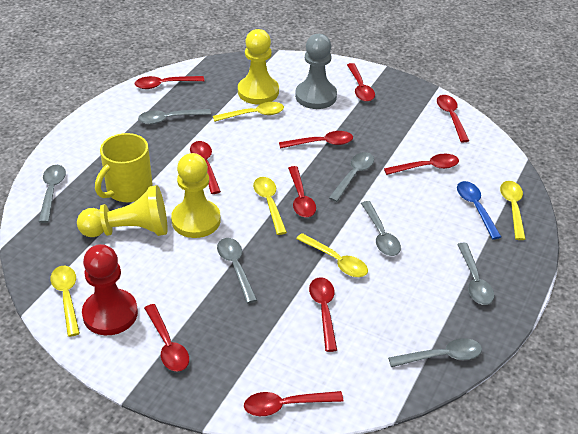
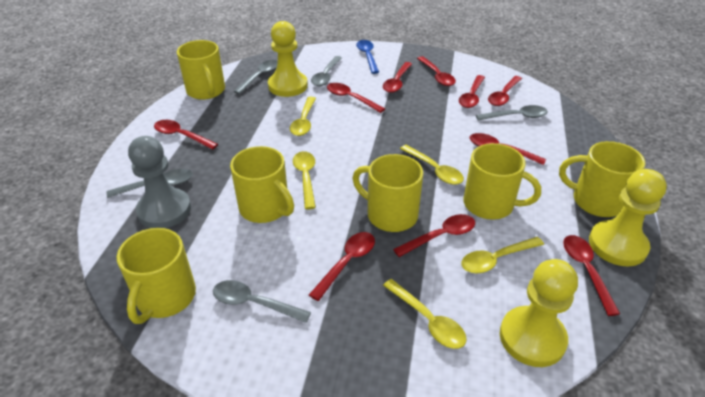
grey spoon: 7 -> 5
red pawn: 1 -> 0
yellow mug: 1 -> 6

